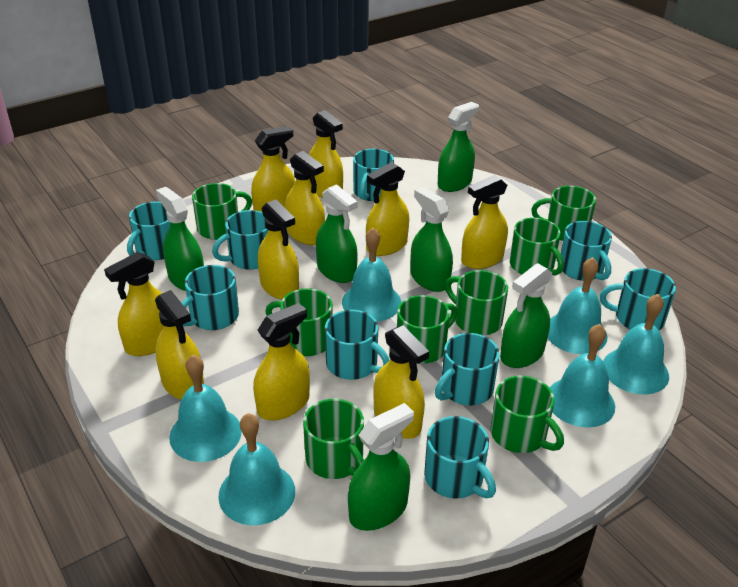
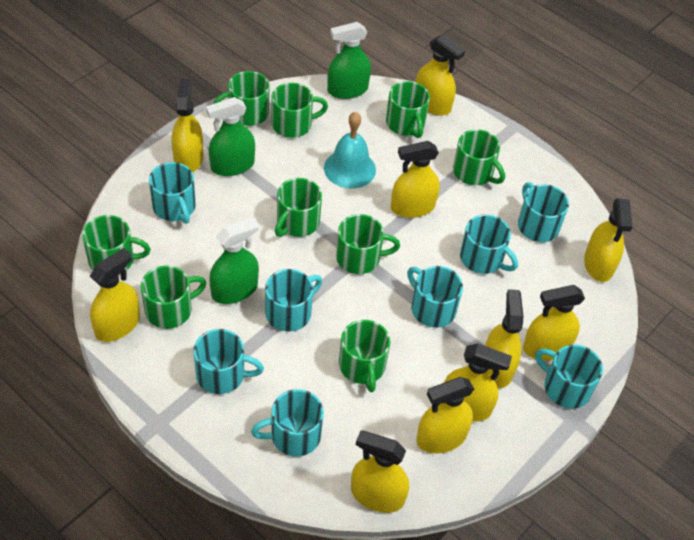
green mug: 8 -> 9
green spray bottle: 6 -> 3
turquoise bell: 6 -> 1
turquoise mug: 9 -> 8

